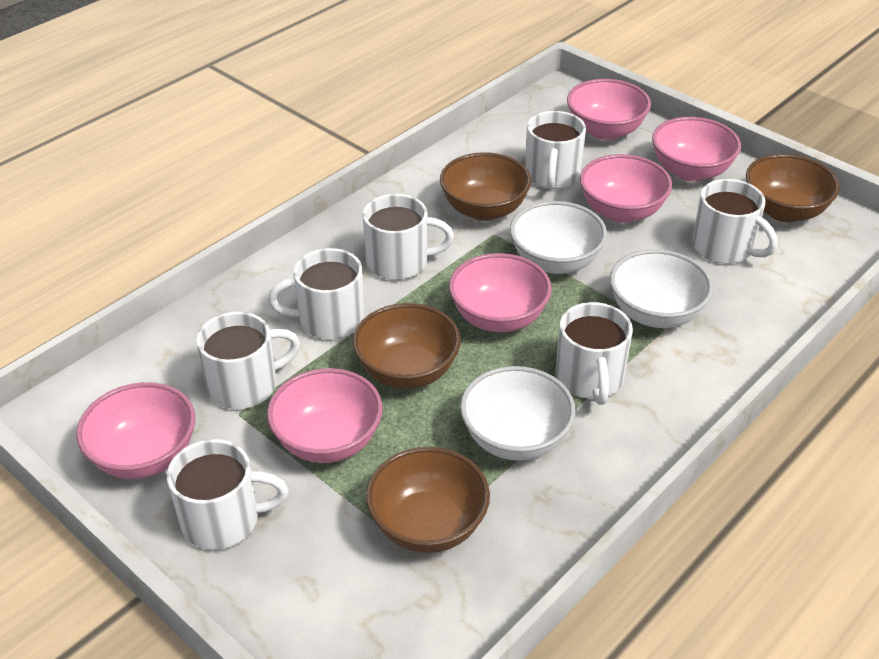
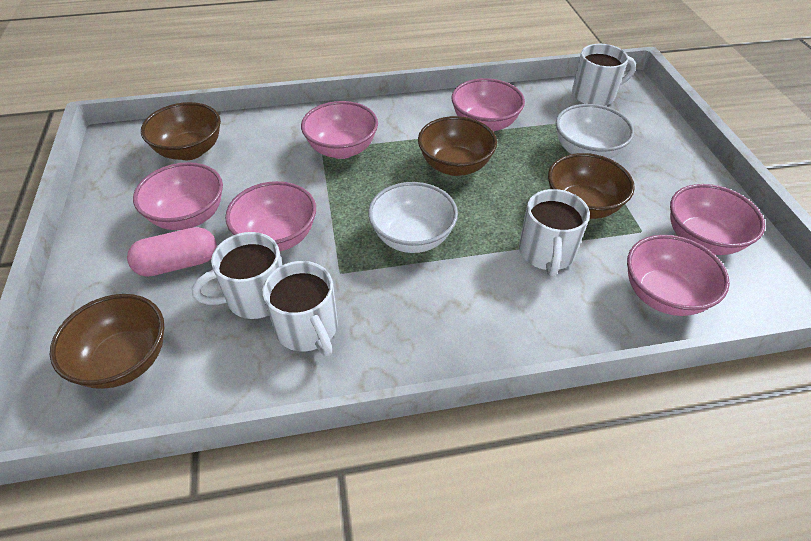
pink capsule: 0 -> 1
white bowl: 3 -> 2
white mug: 7 -> 4

